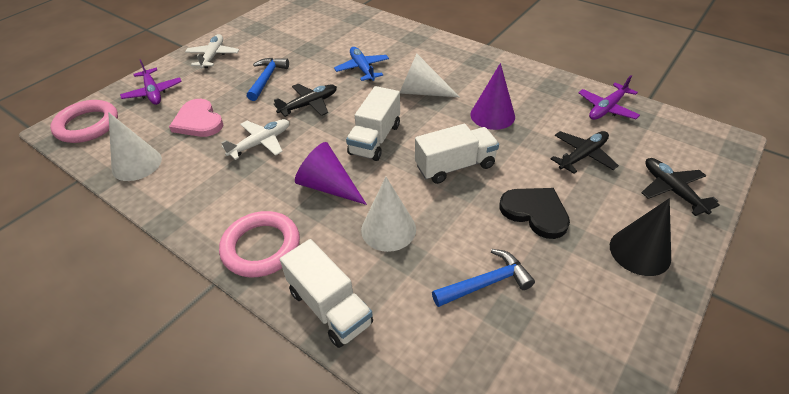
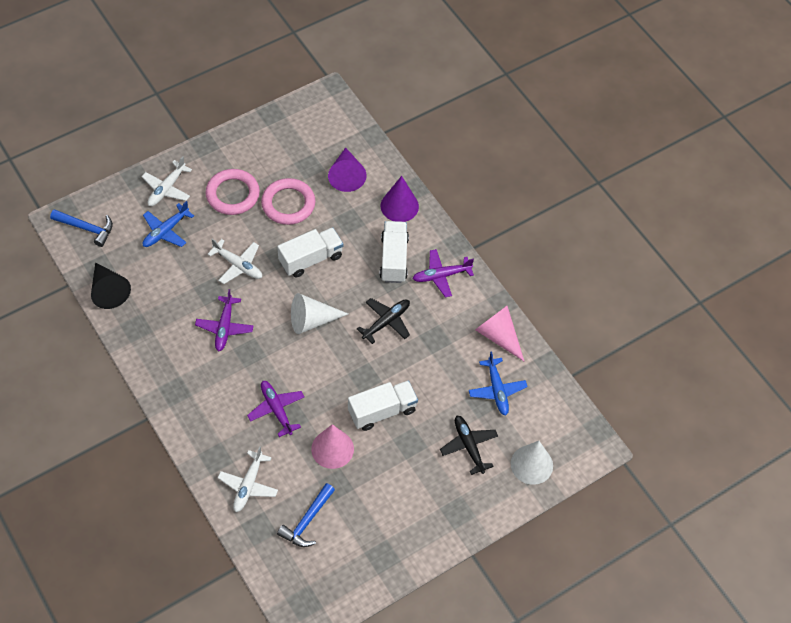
black heart: 1 -> 0
black plane: 3 -> 2
blue plane: 1 -> 2
pink cone: 0 -> 2
pink heart: 1 -> 0
purple plane: 2 -> 3
white cone: 3 -> 2
white plane: 2 -> 3

